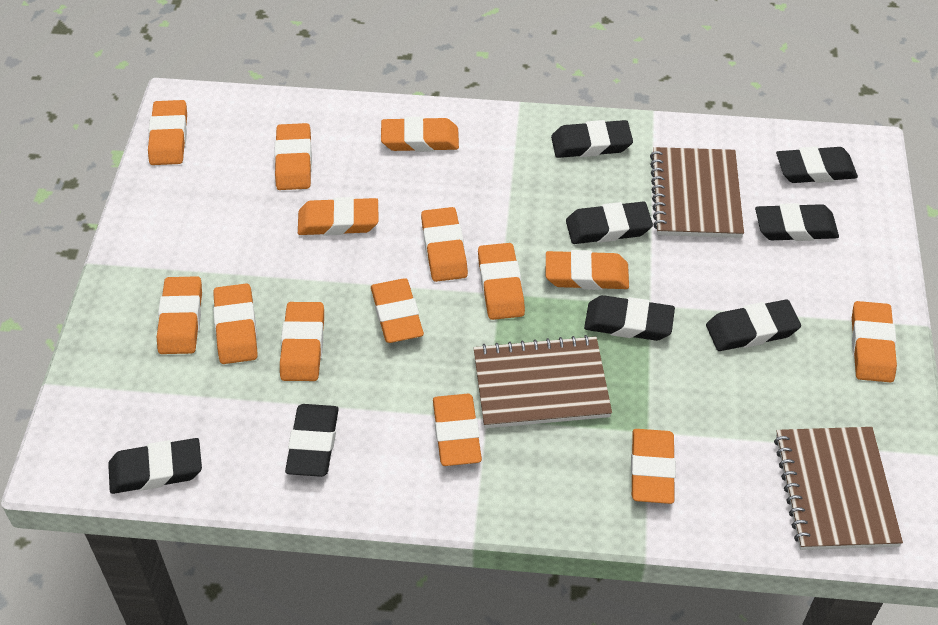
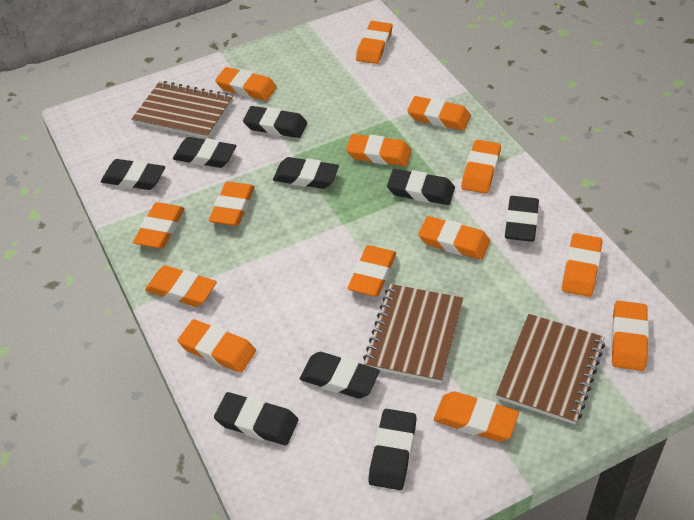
black eraser: 8 -> 9

